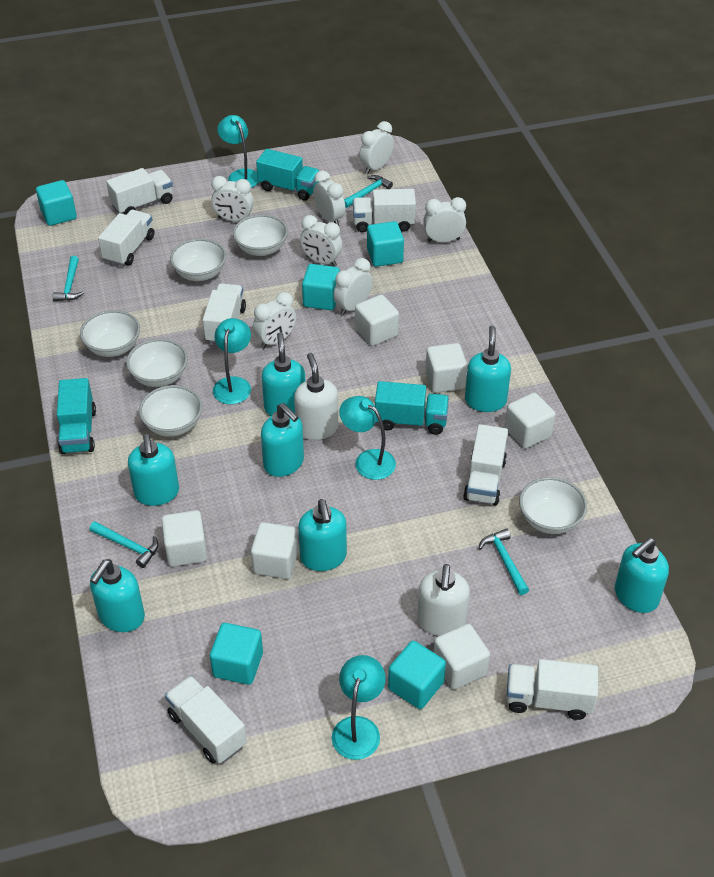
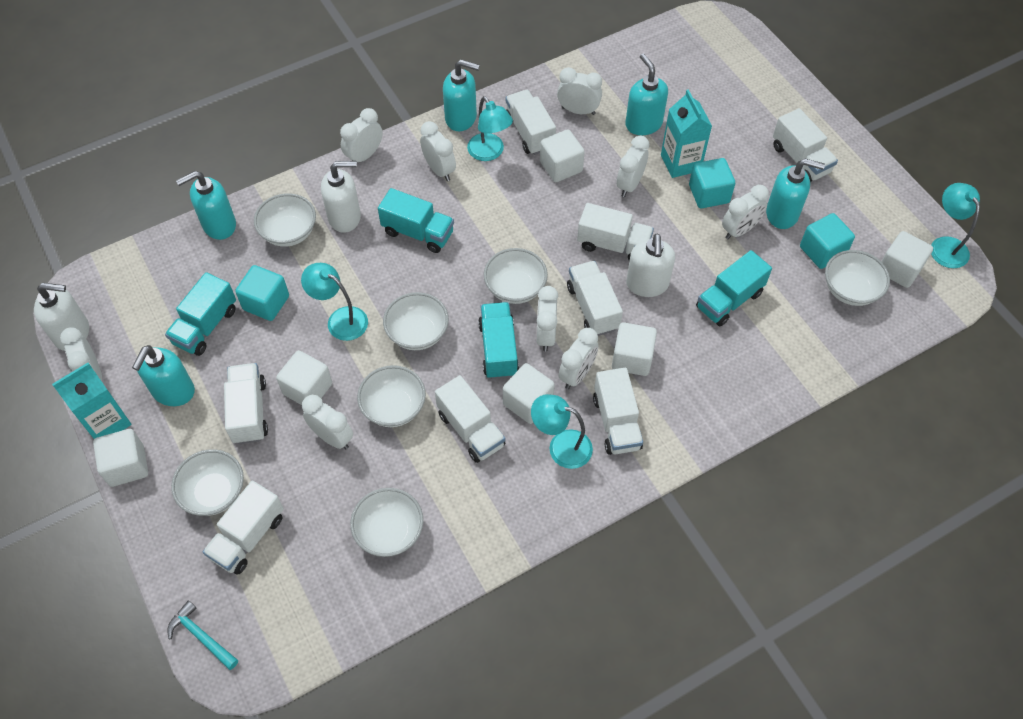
turquoise carton: 0 -> 2
turquoise cube: 5 -> 3
turquoise hammer: 4 -> 1
turquoise soap dispenser: 7 -> 5
turquoise truck: 3 -> 4
white bowl: 6 -> 7
white clock: 7 -> 9
white soap dispenser: 2 -> 3
white truck: 7 -> 8

